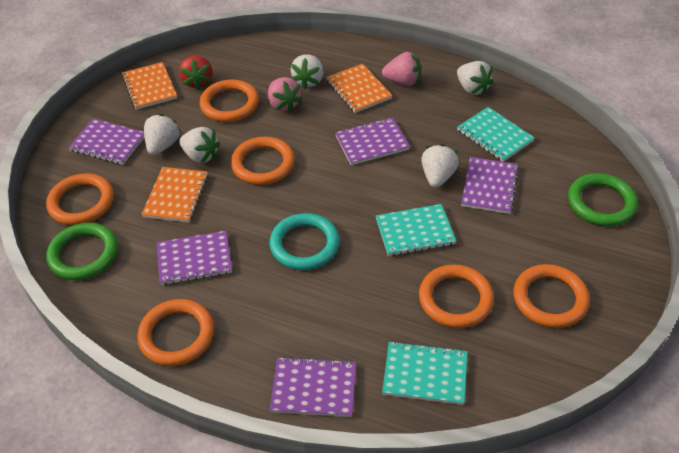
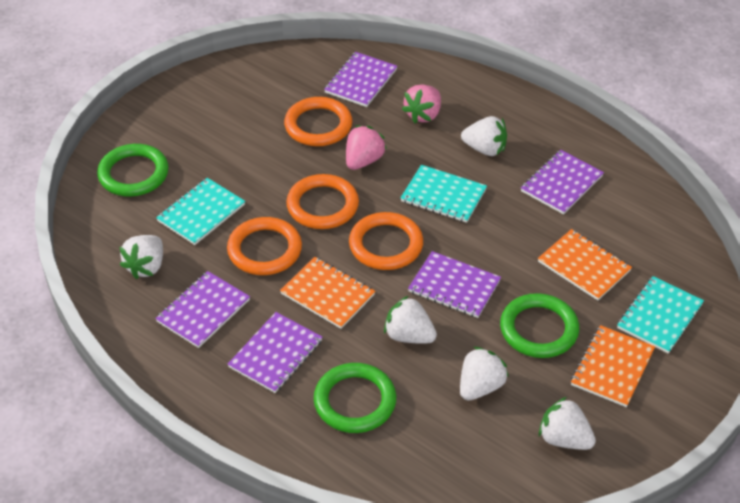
green ring: 2 -> 3
orange ring: 6 -> 4
red strawberry: 1 -> 0
turquoise ring: 1 -> 0

